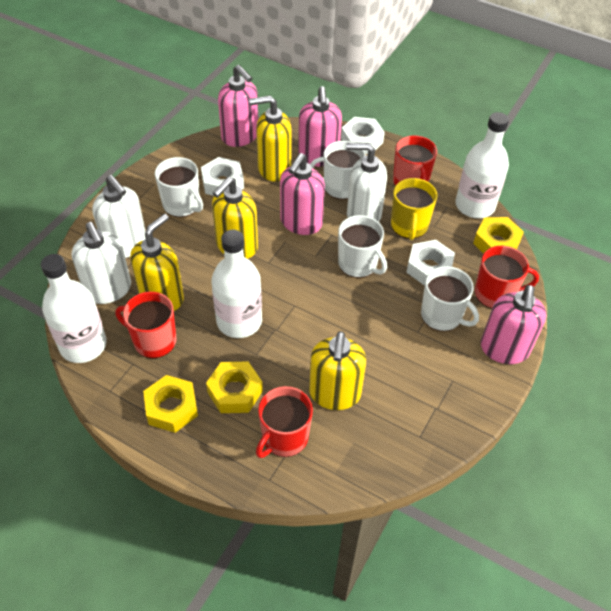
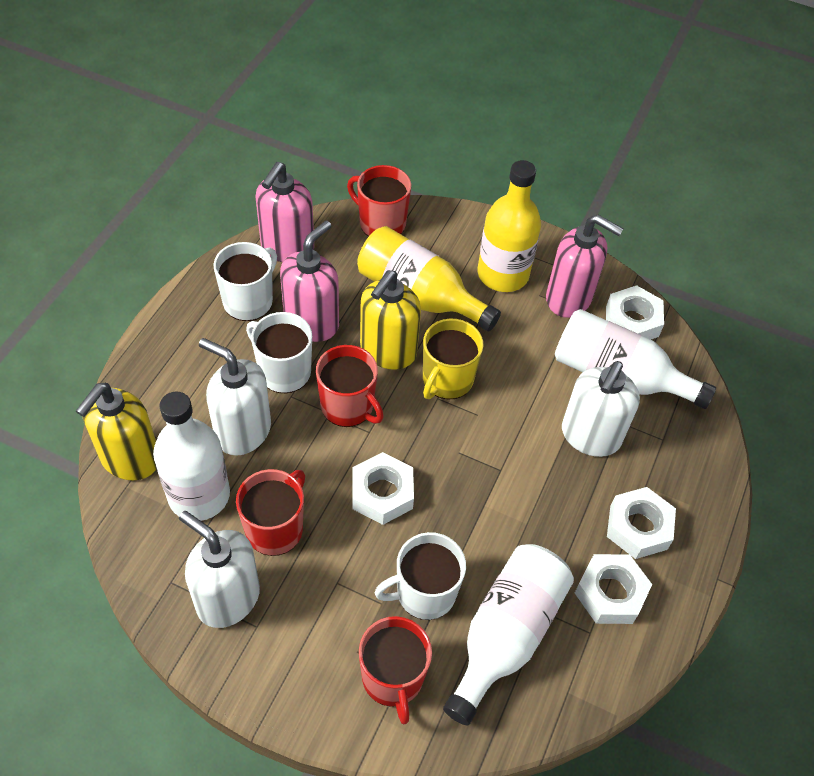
pink soap dispenser: 4 -> 3
white mug: 4 -> 3
white nut: 3 -> 4
yellow bottle: 0 -> 2
yellow nut: 3 -> 0
yellow soap dispenser: 4 -> 2

